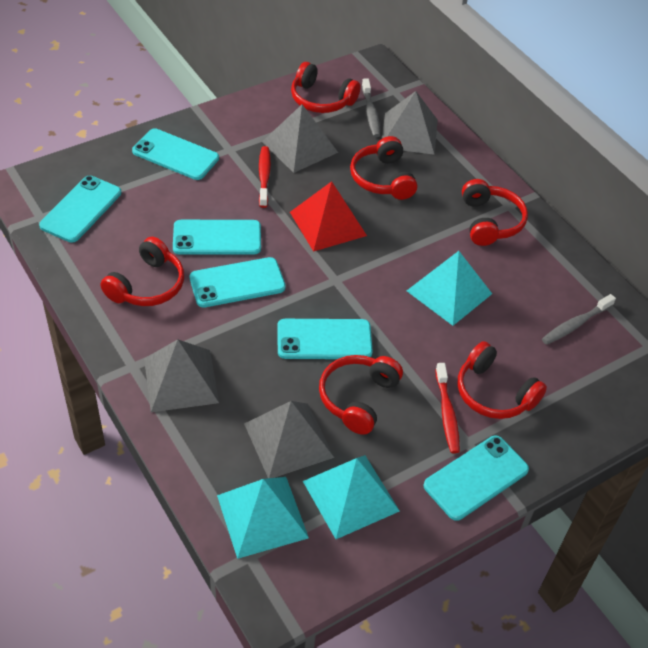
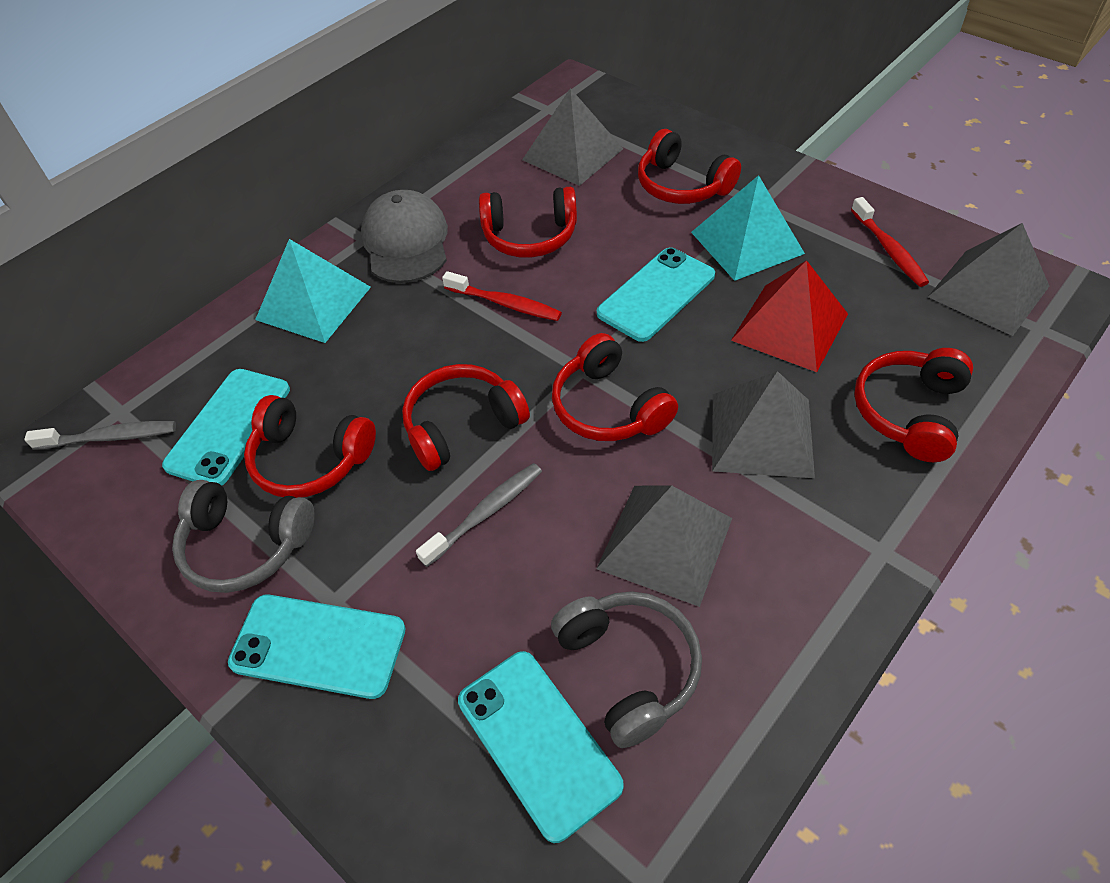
grey cap: 0 -> 1
grey headphones: 0 -> 2
turquoise phone: 6 -> 4
turquoise pyramid: 3 -> 2

